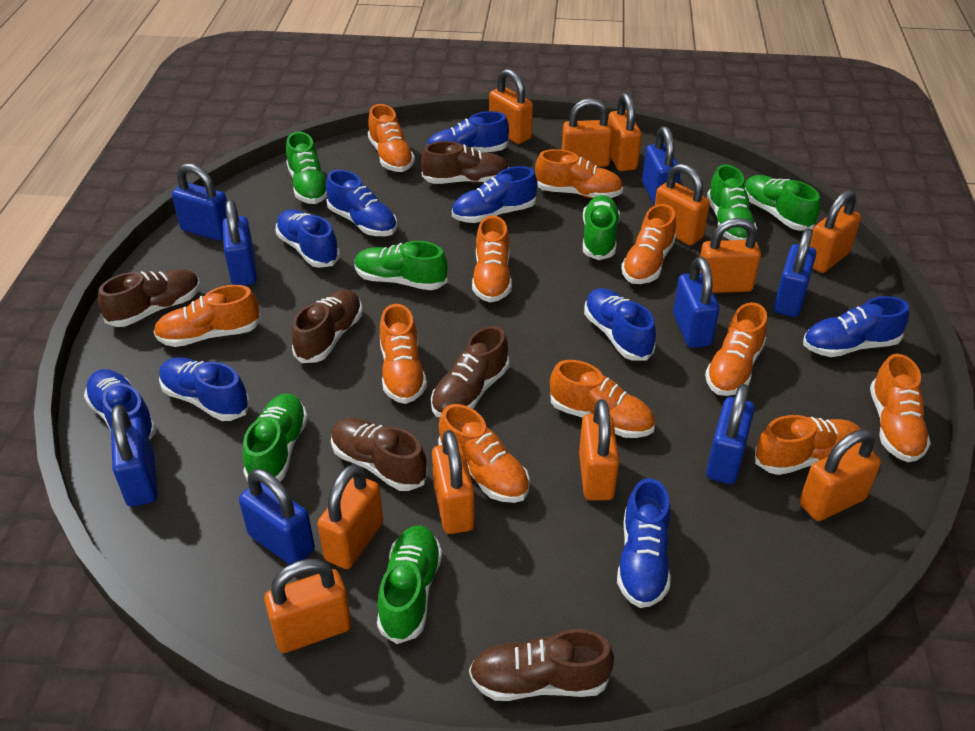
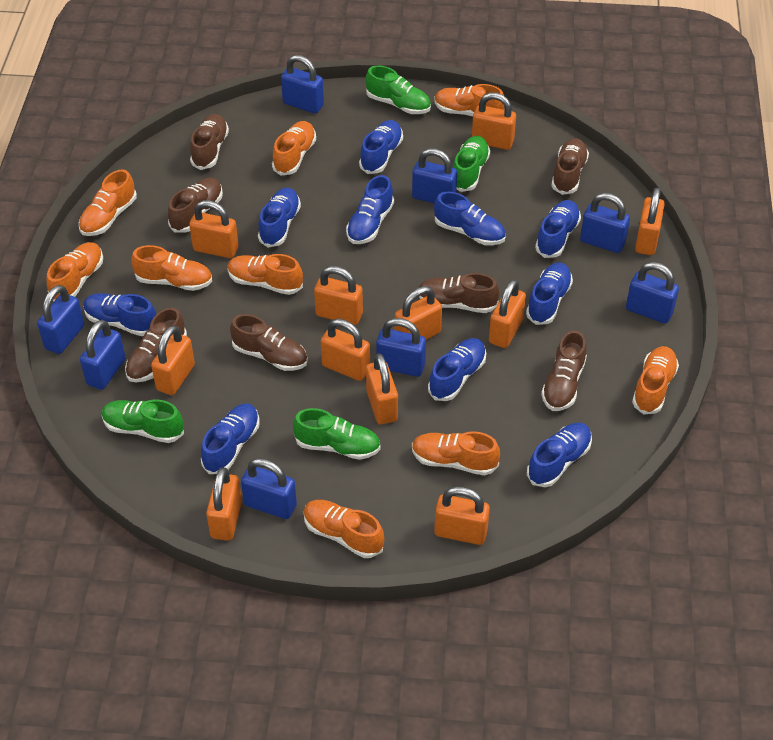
blue shoe: 9 -> 10
brown shoe: 6 -> 7
green shoe: 7 -> 4
orange shoe: 11 -> 9

